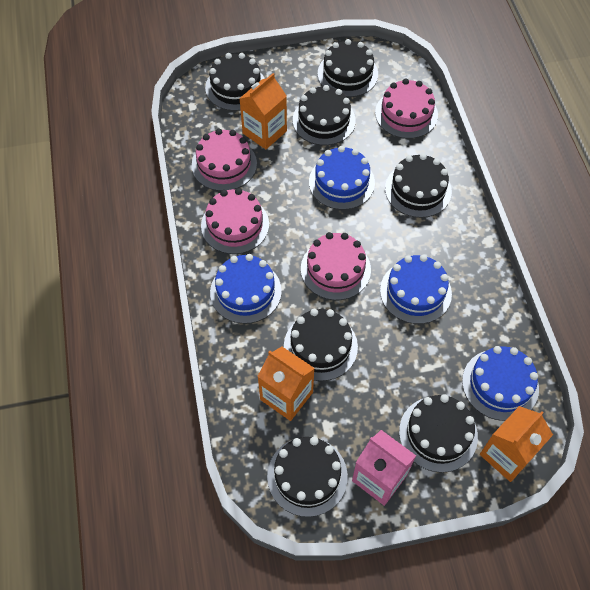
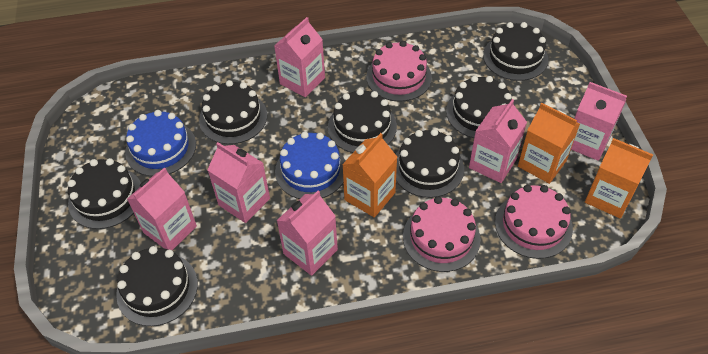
blue cake: 4 -> 2
pink cake: 4 -> 3
pink carton: 1 -> 6

